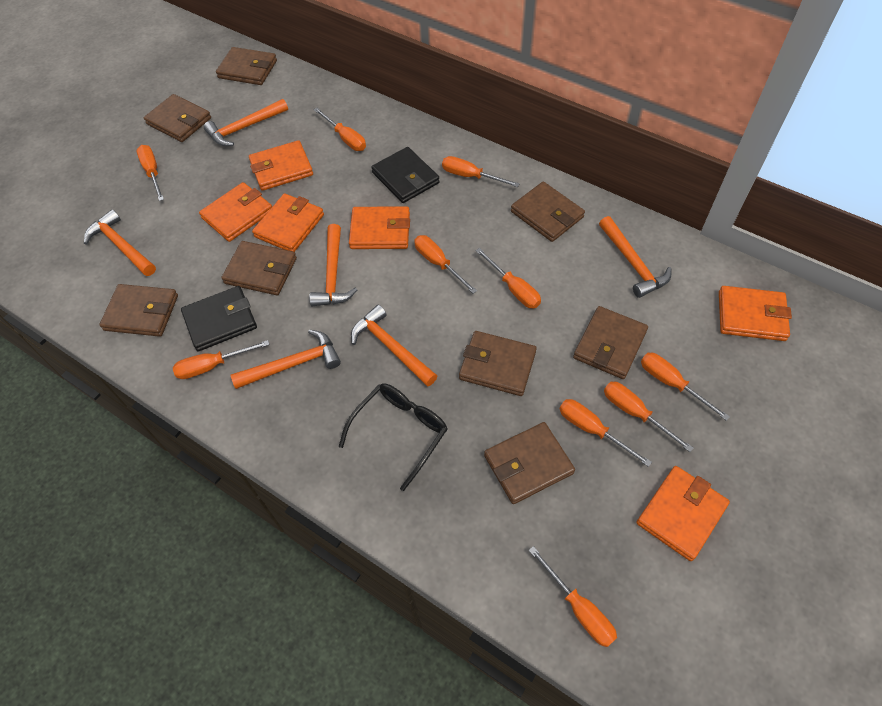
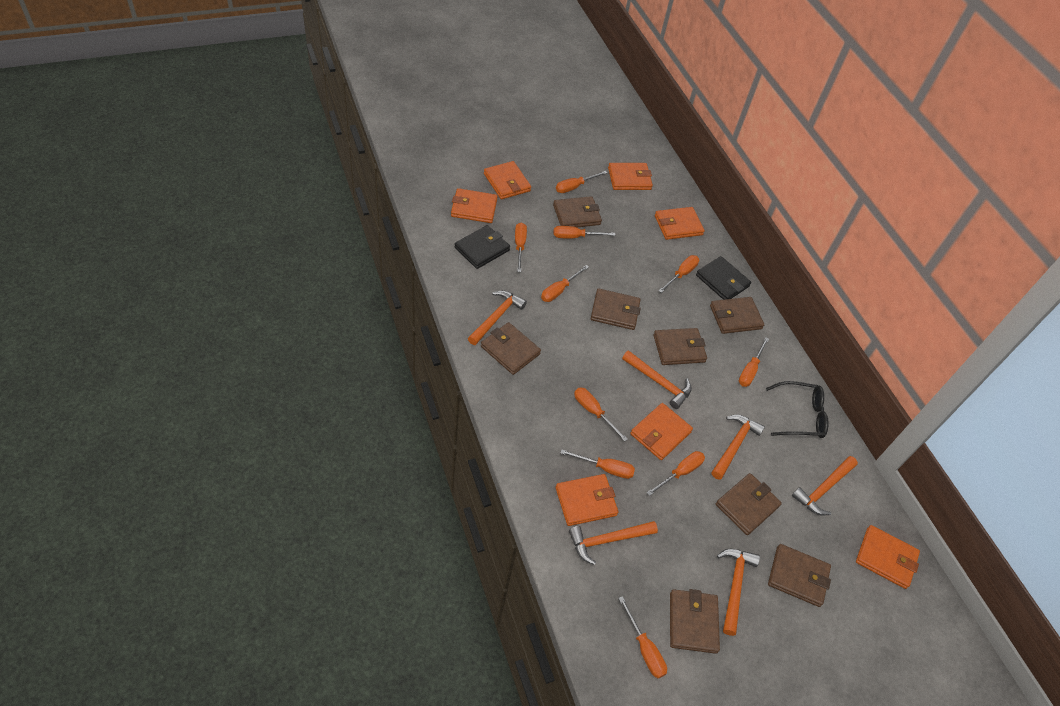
orange wallet: 6 -> 7

